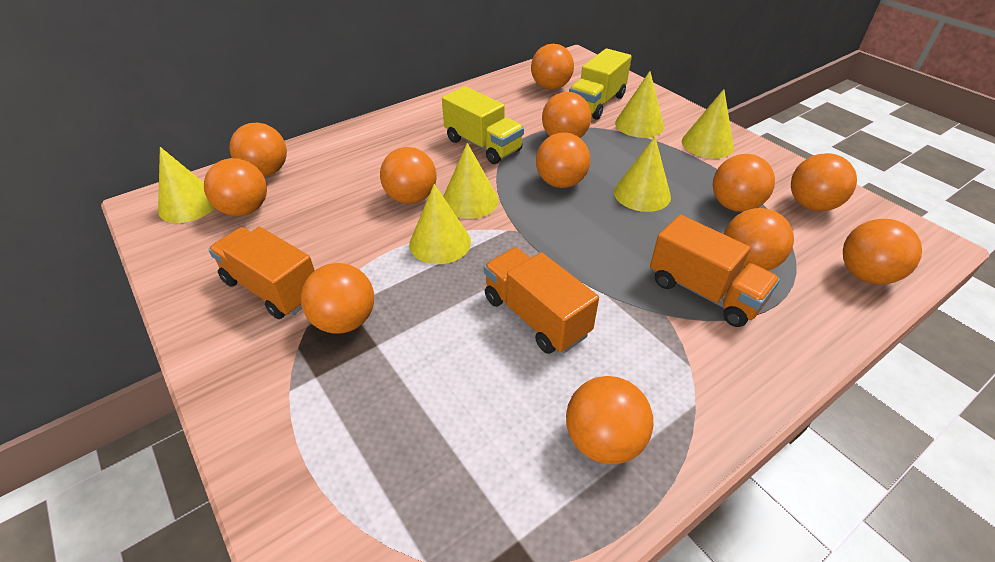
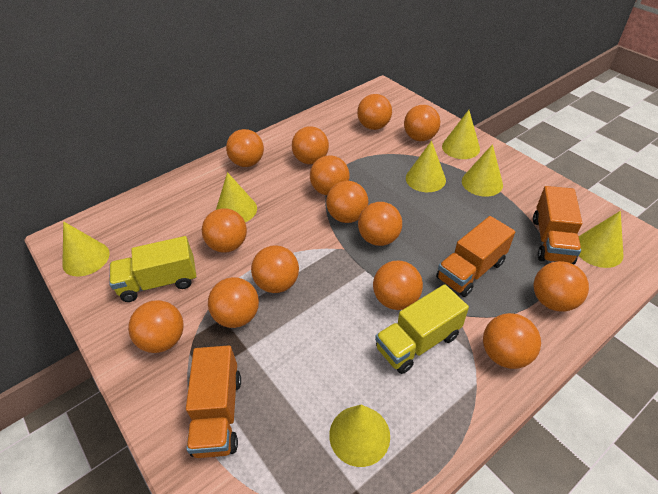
orange ball: 12 -> 14
yellow cone: 6 -> 7

